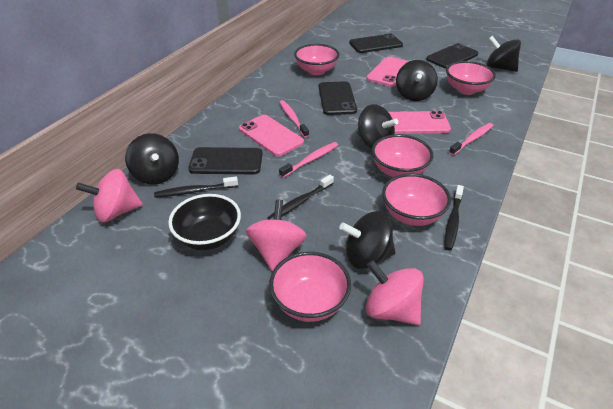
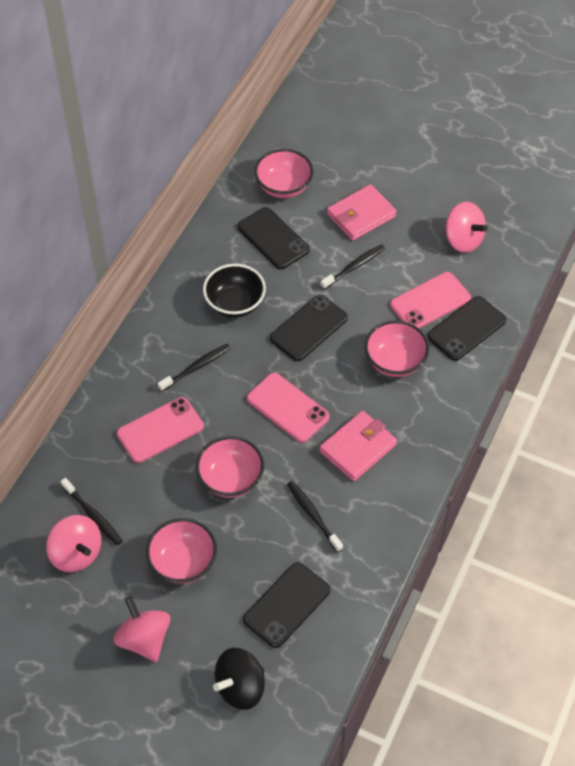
black spinning top: 5 -> 1
black toothbrush: 3 -> 4
pink bowl: 5 -> 4
pink toothbrush: 3 -> 0
pink wallet: 0 -> 2

